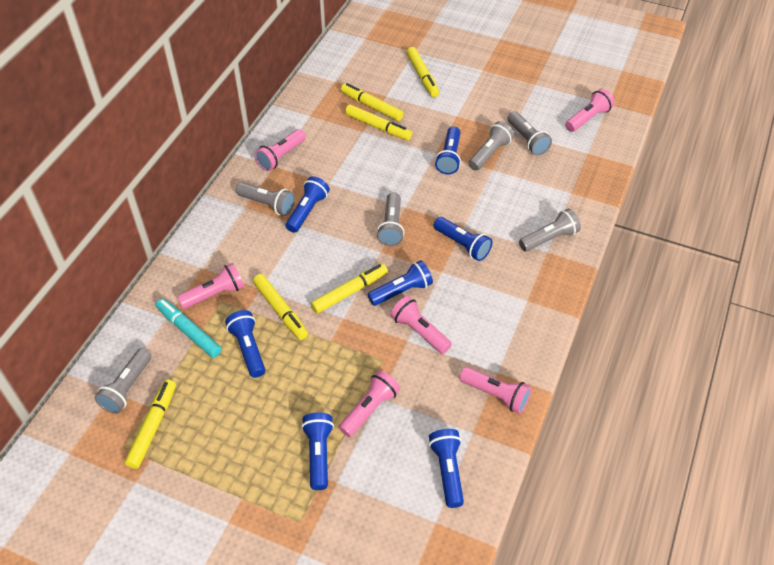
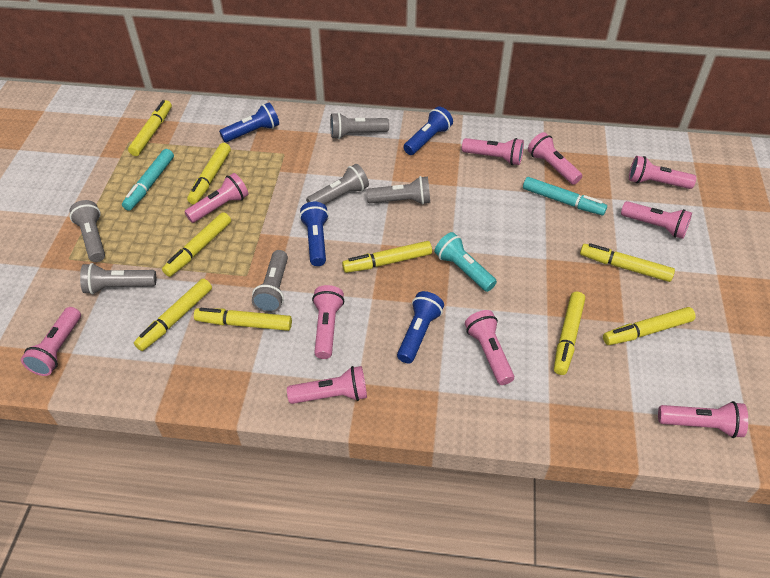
blue flashlight: 7 -> 4
pink flashlight: 6 -> 10
turquoise flashlight: 0 -> 1
turquoise marker: 1 -> 2
yellow marker: 6 -> 9

